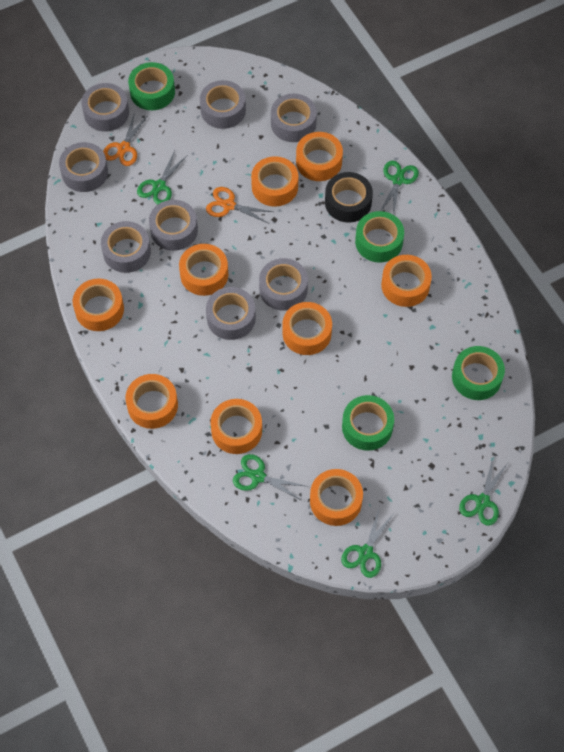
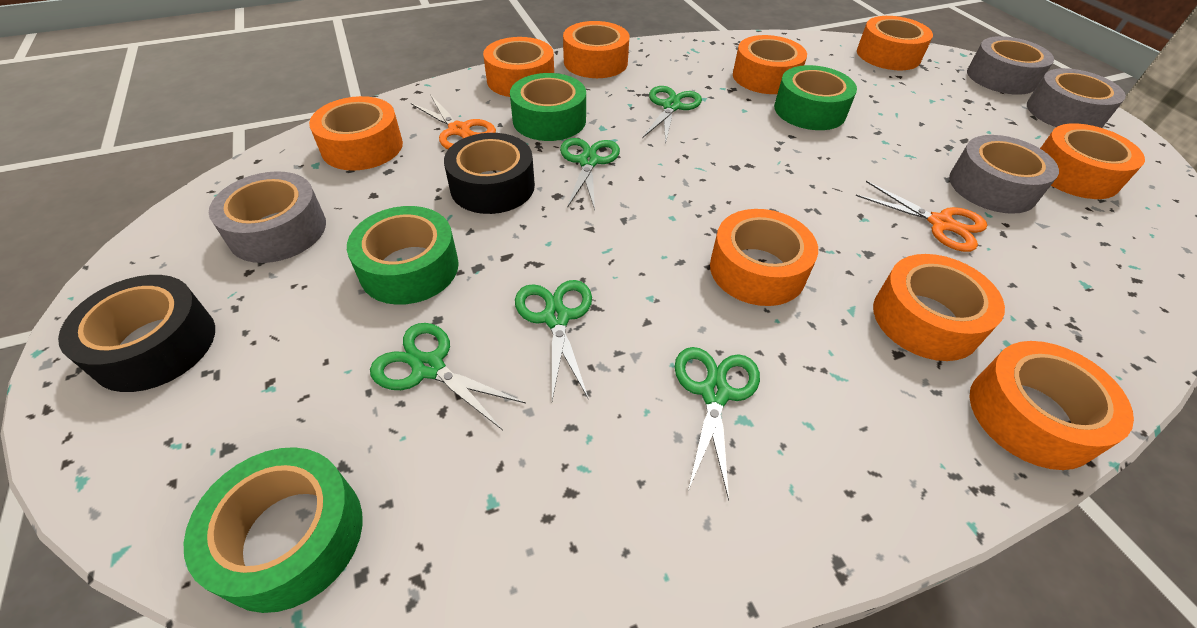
black tape: 1 -> 2
grey tape: 8 -> 4

